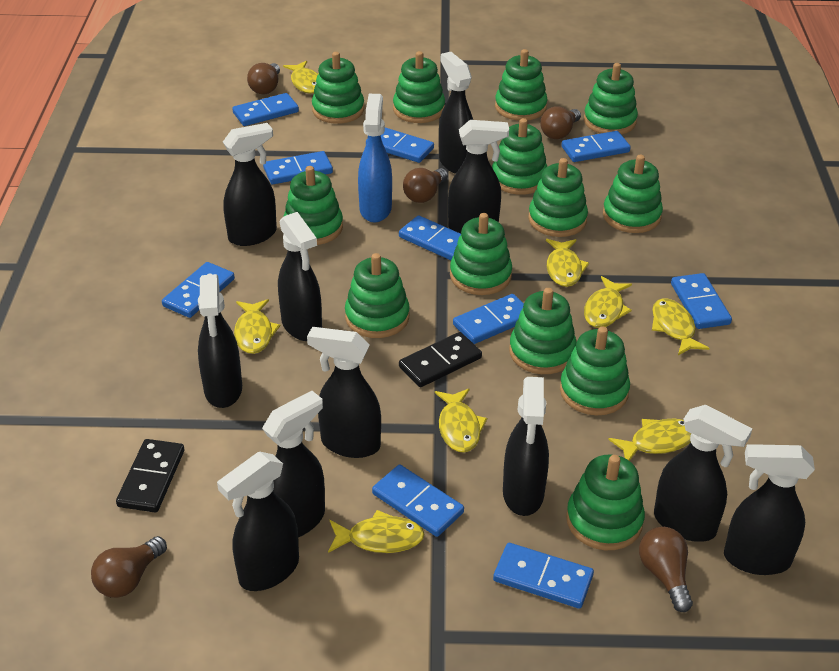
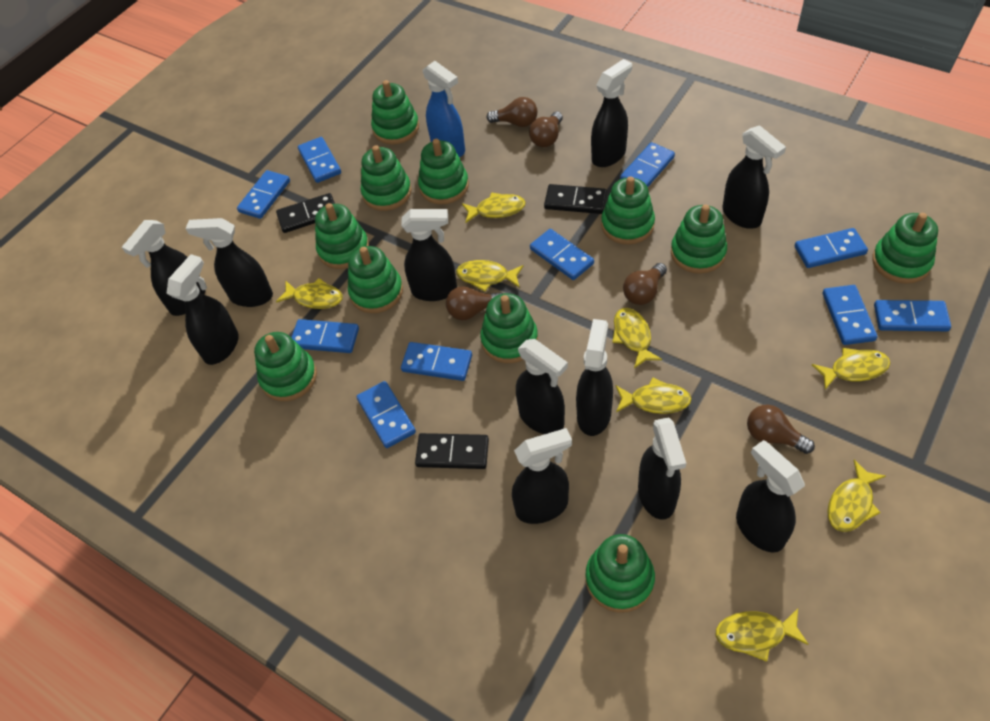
black domino: 2 -> 3
green stacking toy: 13 -> 11

